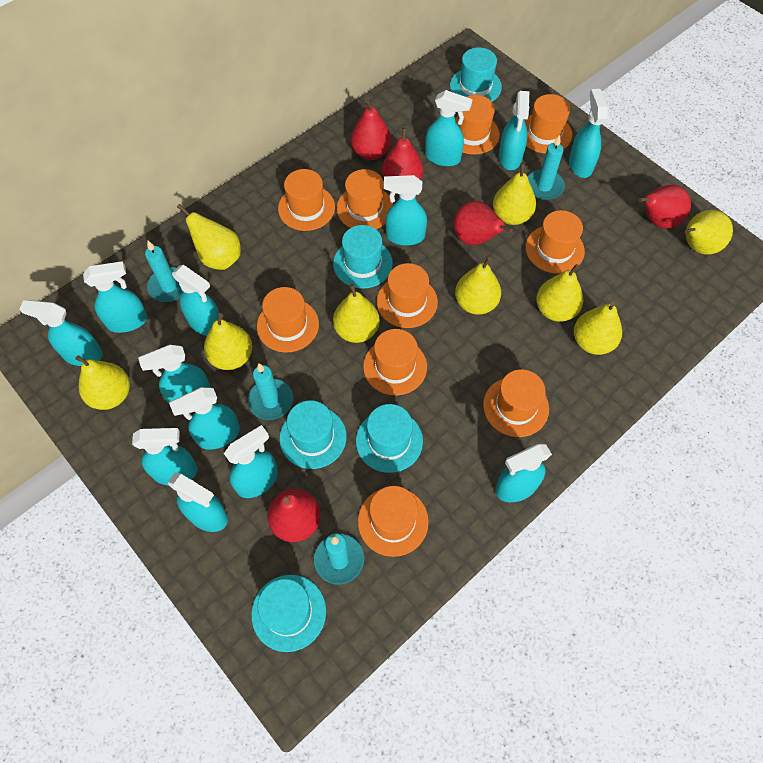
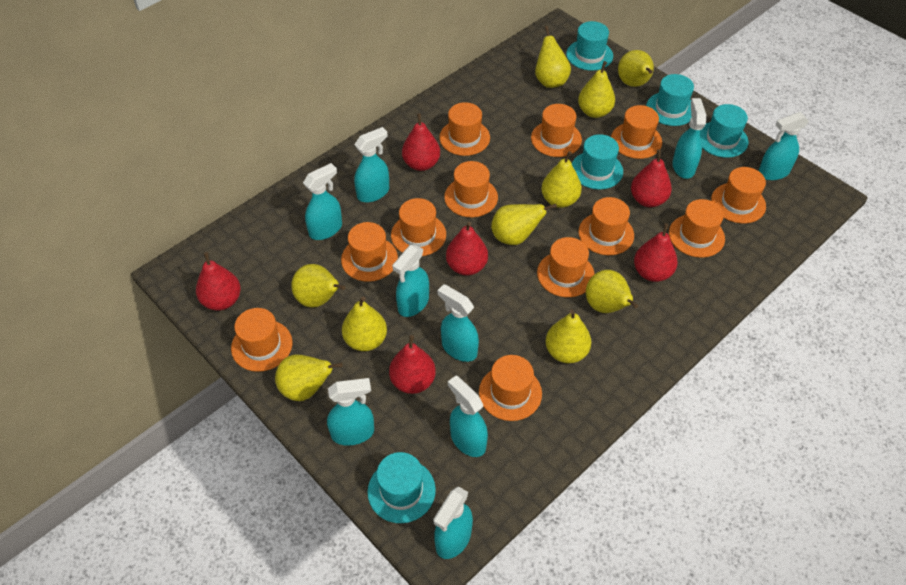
orange hat: 10 -> 12
red pear: 5 -> 6
turquoise candle: 4 -> 0
turquoise spray bottle: 13 -> 9
yellow pear: 9 -> 10

